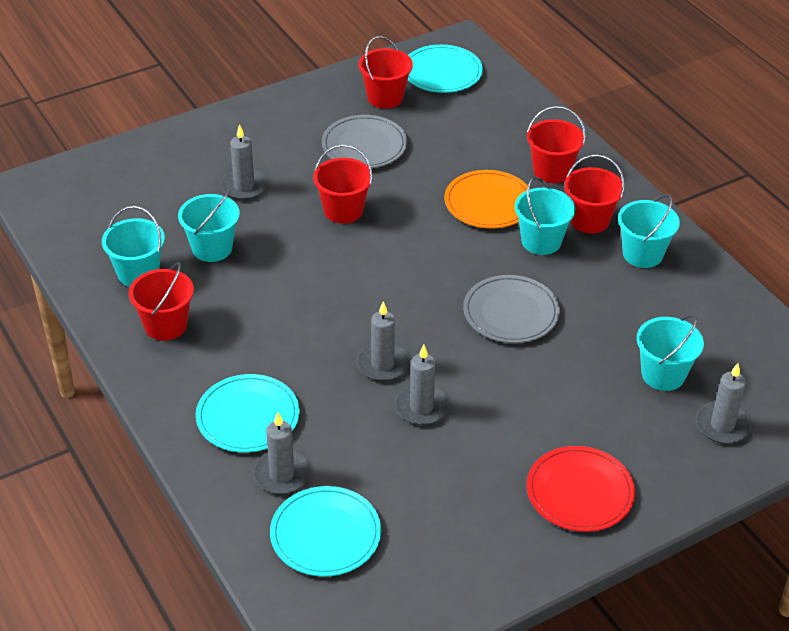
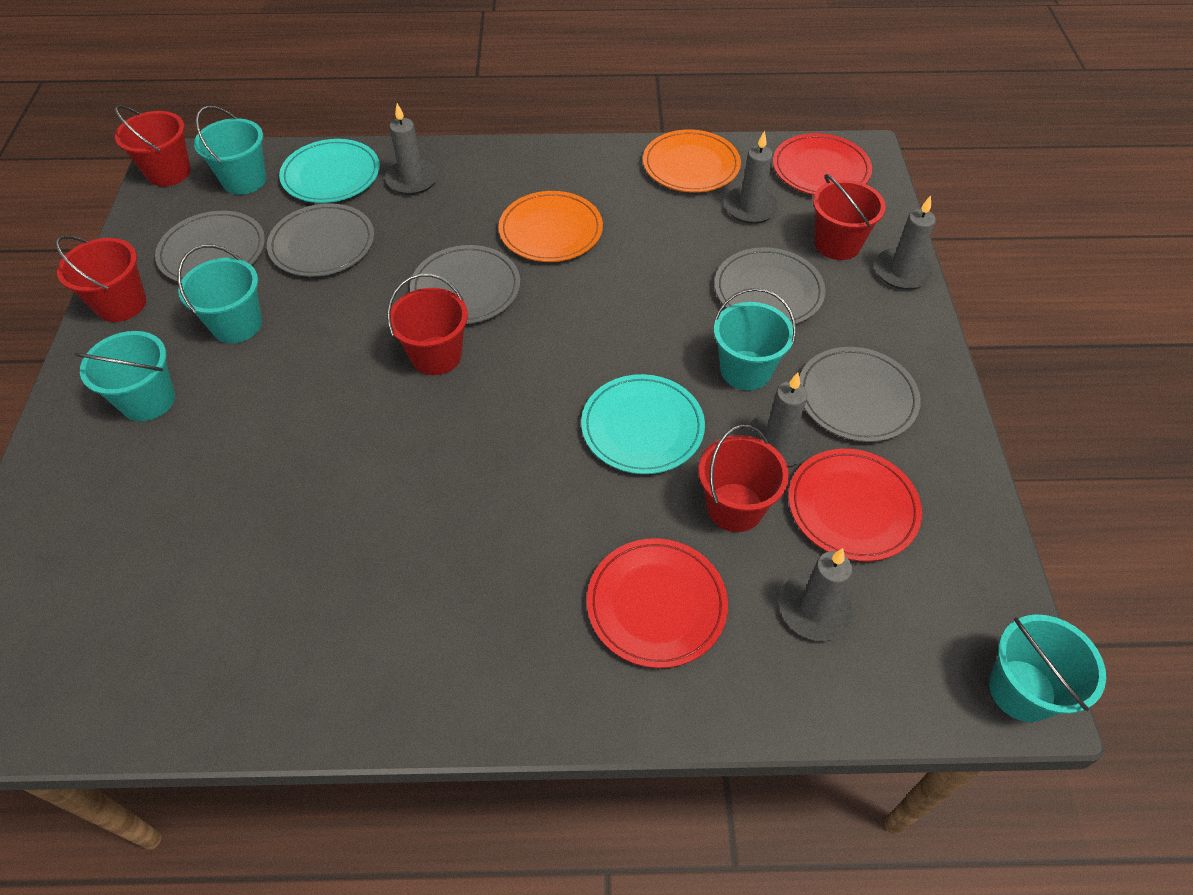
grey plate: 2 -> 5
orange plate: 1 -> 2
red plate: 1 -> 3
turquoise plate: 3 -> 2

